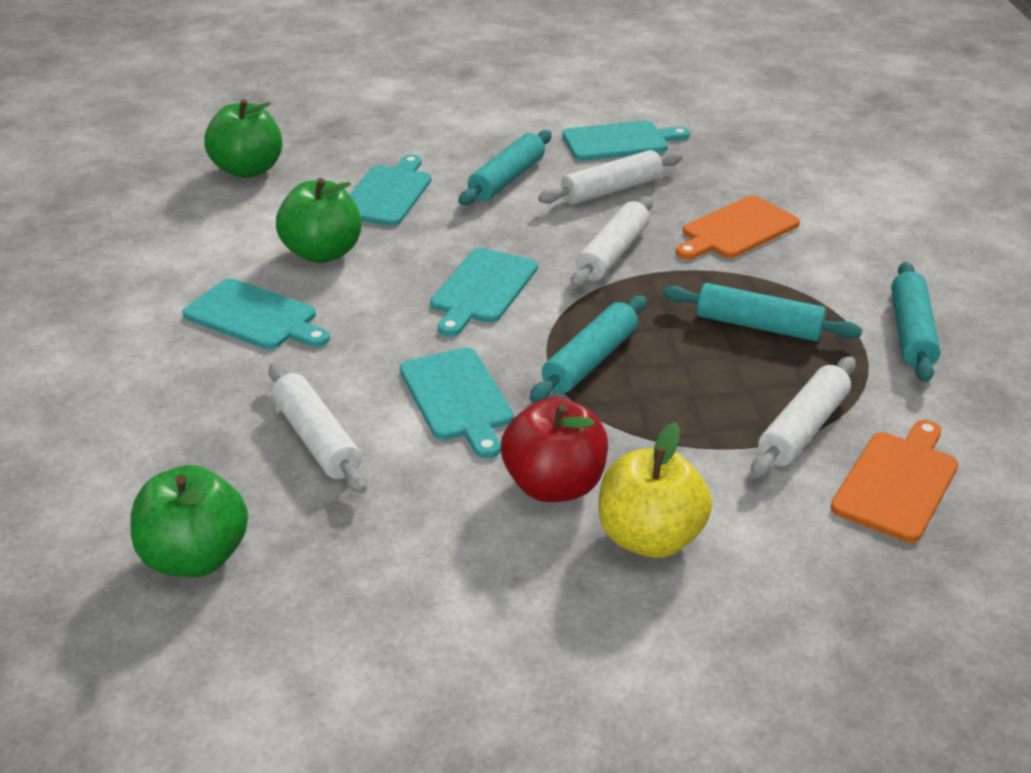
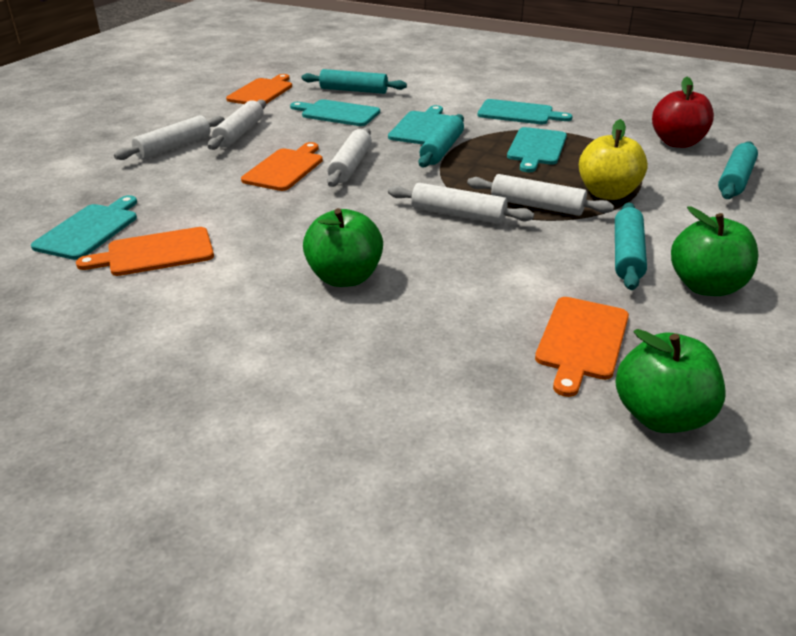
orange cutting board: 2 -> 4
white rolling pin: 4 -> 5

